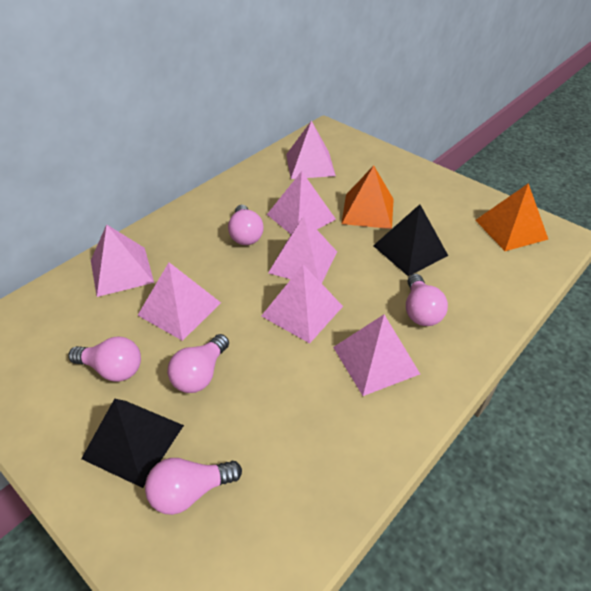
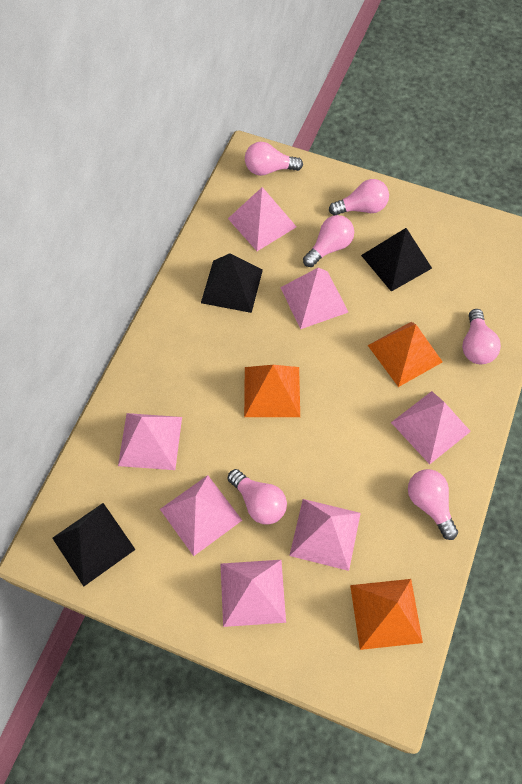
black pyramid: 2 -> 3
orange pyramid: 2 -> 3
pink light bulb: 5 -> 6

